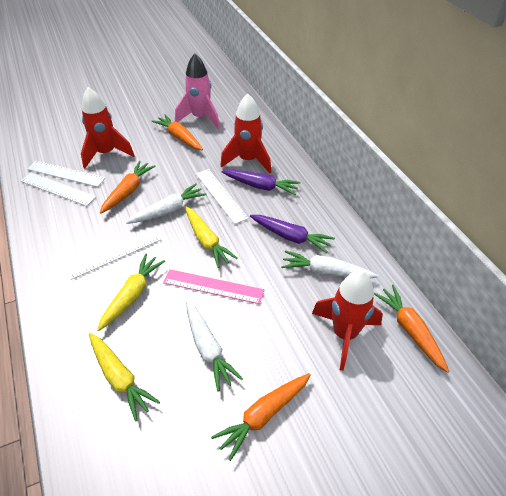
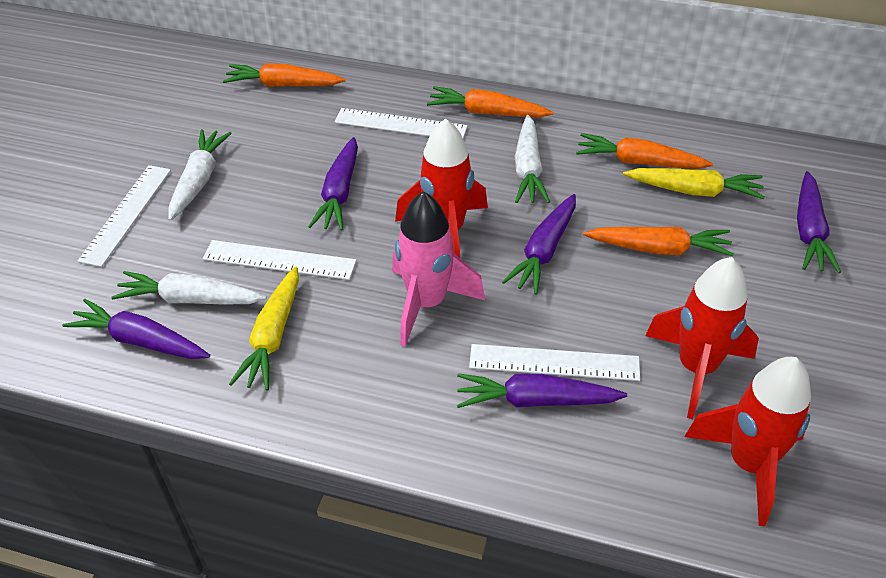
pink ruler: 1 -> 0
purple carrot: 2 -> 5
yellow carrot: 3 -> 2

